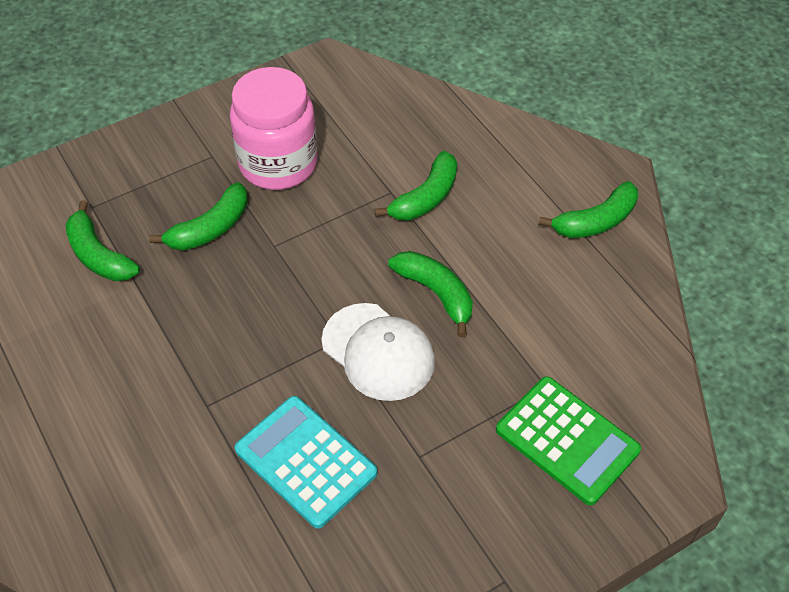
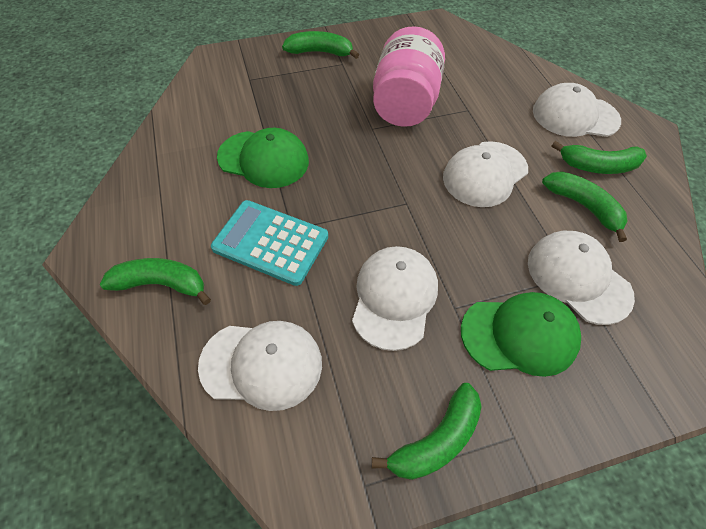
green calculator: 1 -> 0
green cap: 0 -> 2
white cap: 1 -> 5

